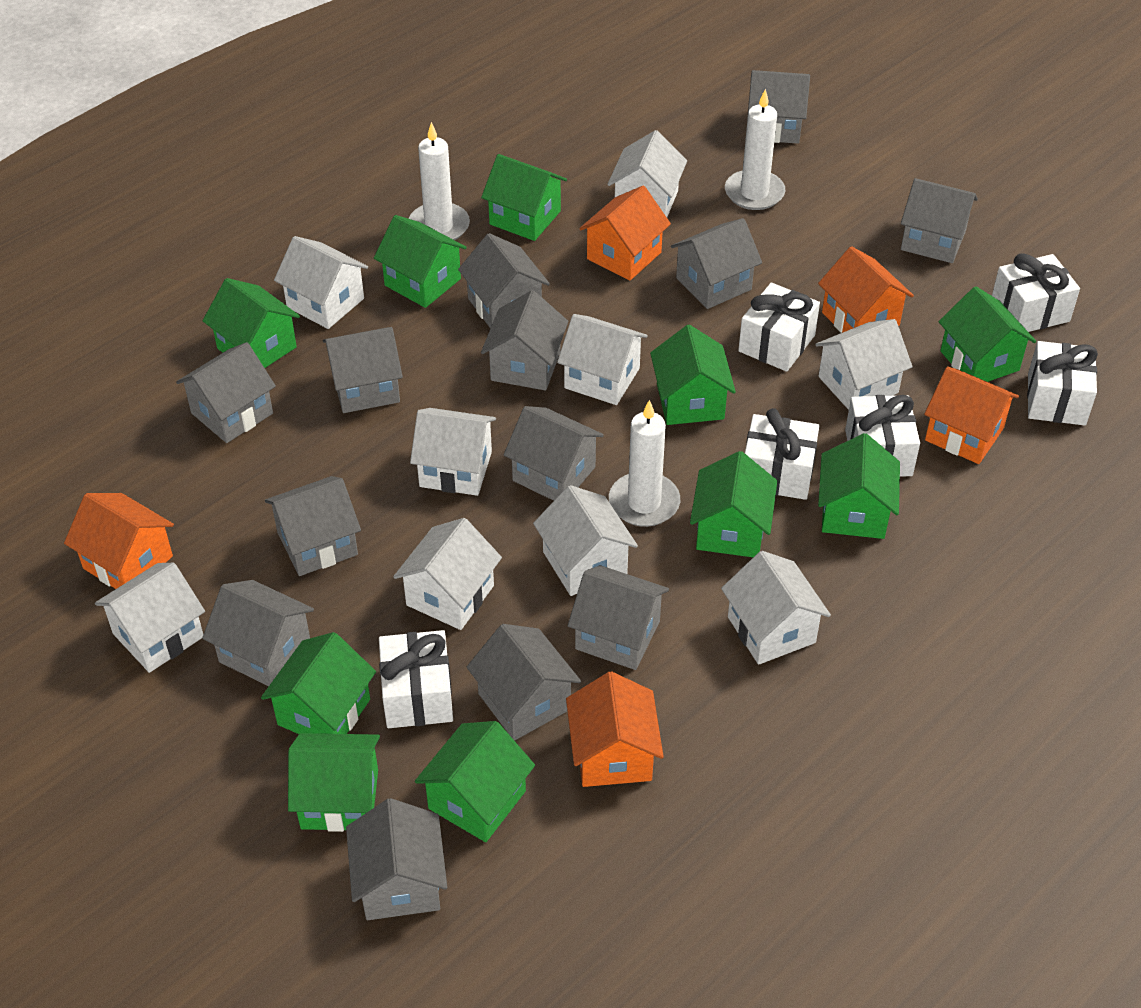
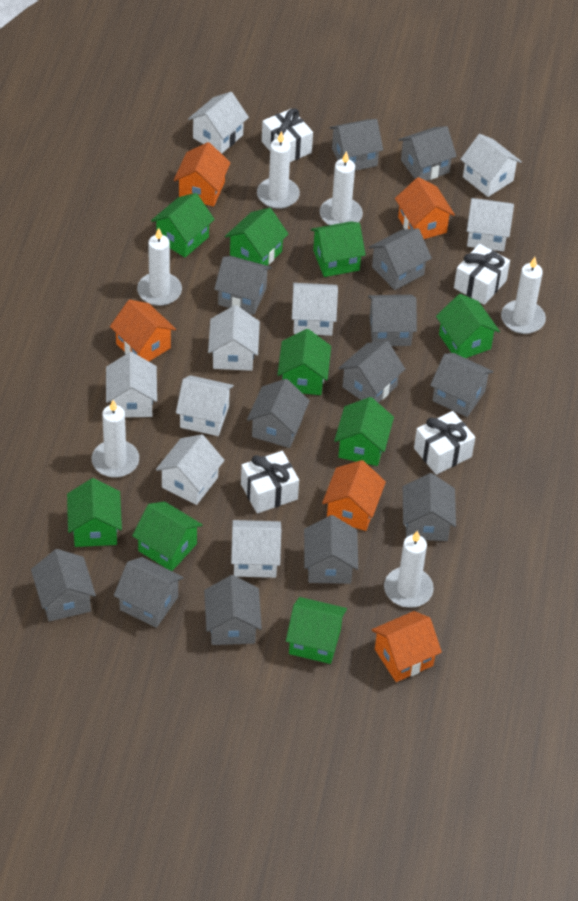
green house: 10 -> 9
white candle: 3 -> 6
white gift: 6 -> 4

